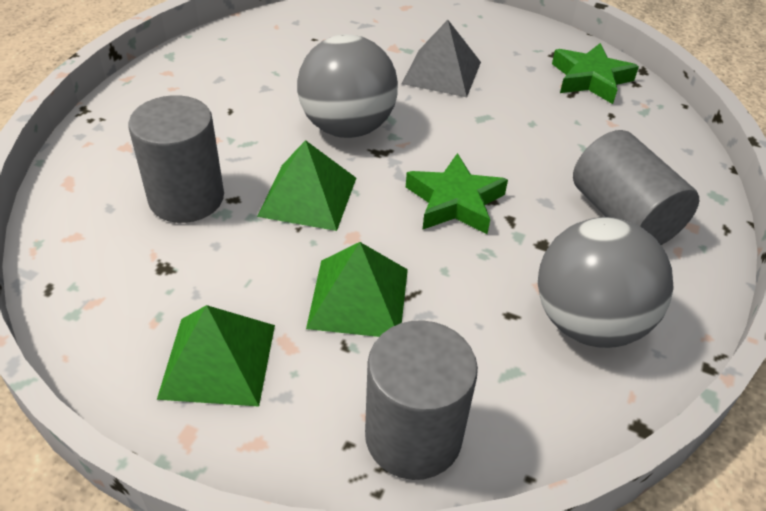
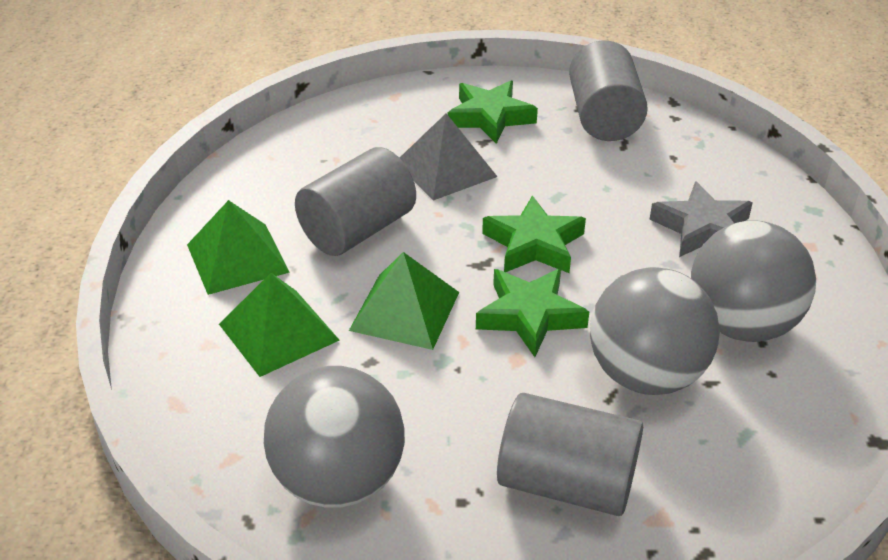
green star: 2 -> 3
grey ball: 2 -> 3
grey star: 0 -> 1

